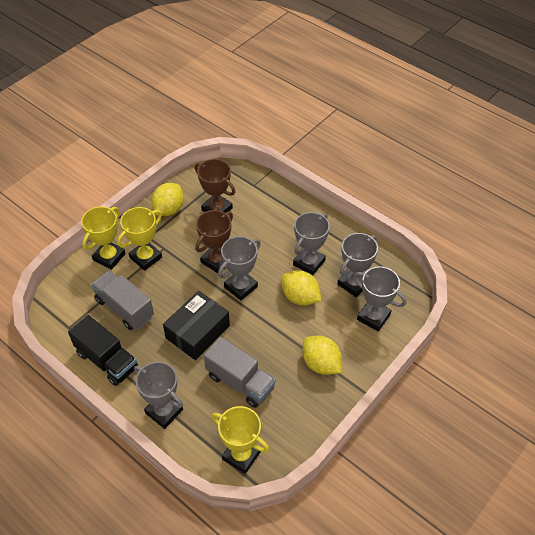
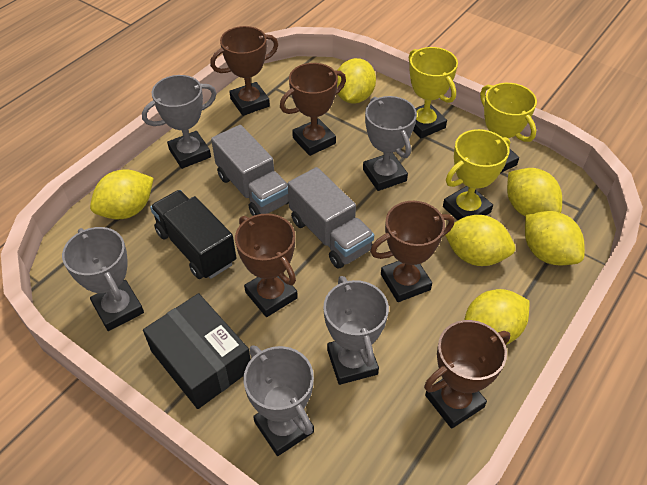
brown trophy: 2 -> 5
yellow lemon: 3 -> 6

